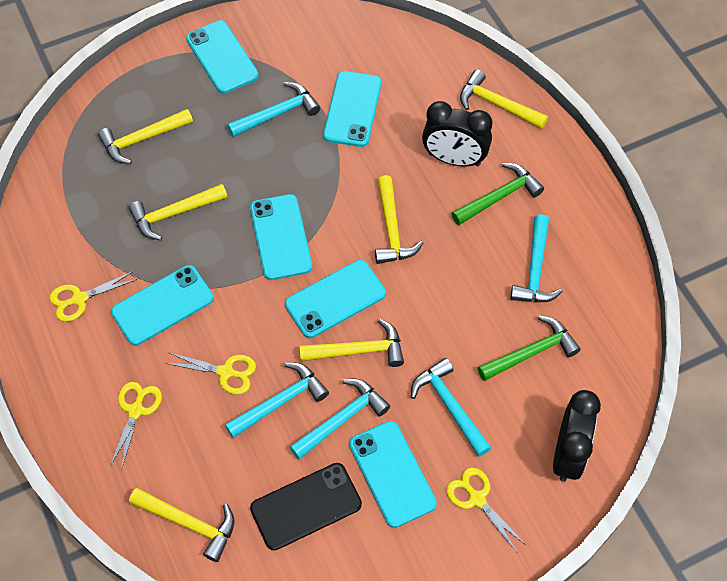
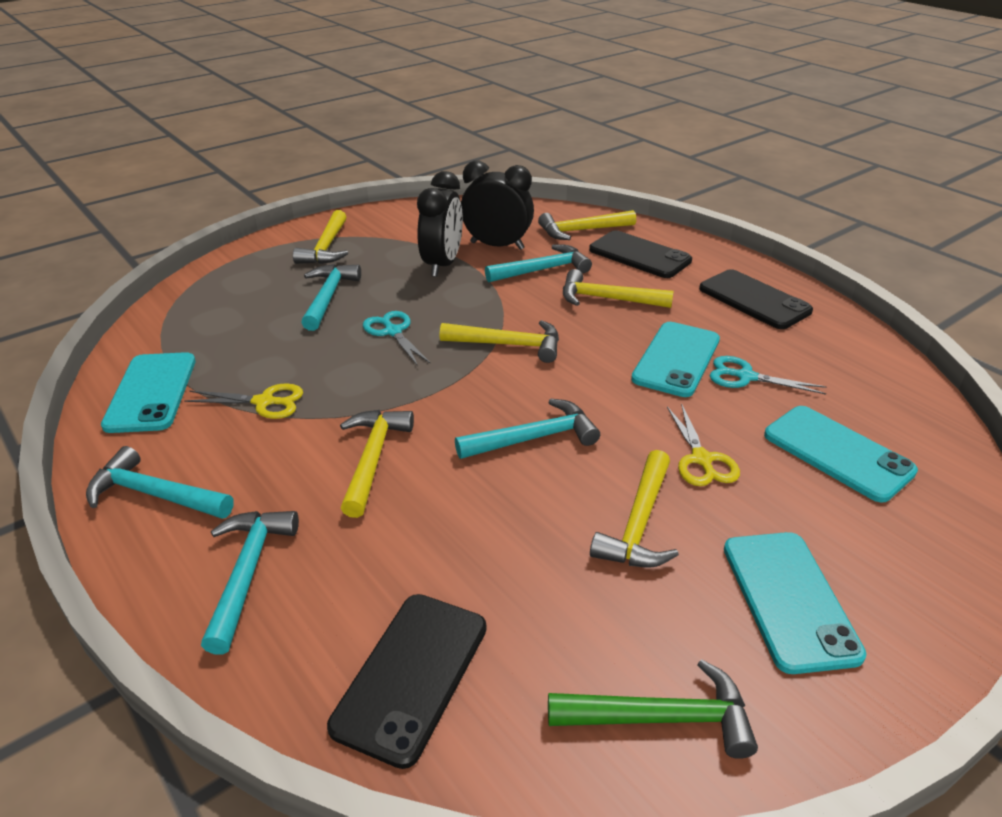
black phone: 1 -> 3
green hammer: 2 -> 1
turquoise phone: 6 -> 4
turquoise scissors: 0 -> 2
yellow scissors: 4 -> 2

